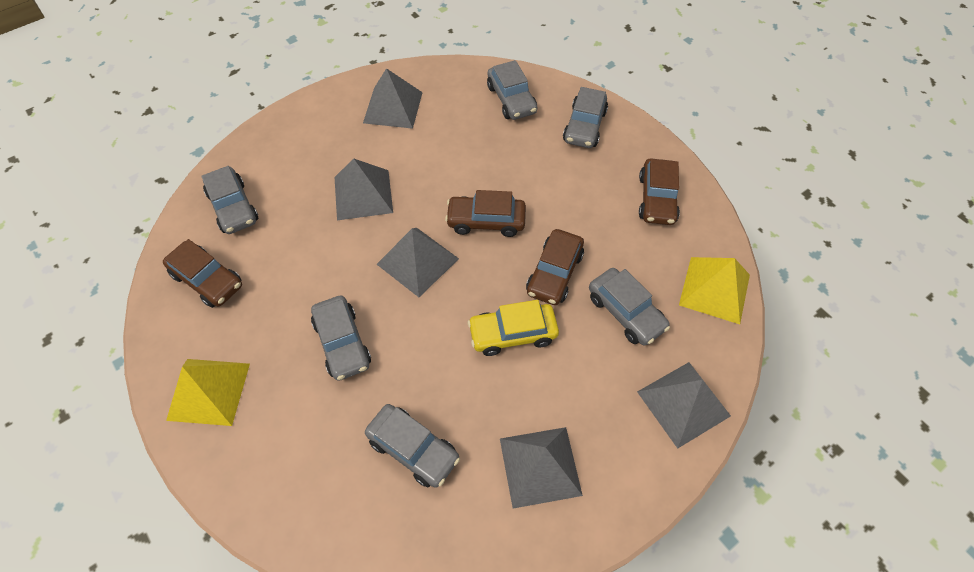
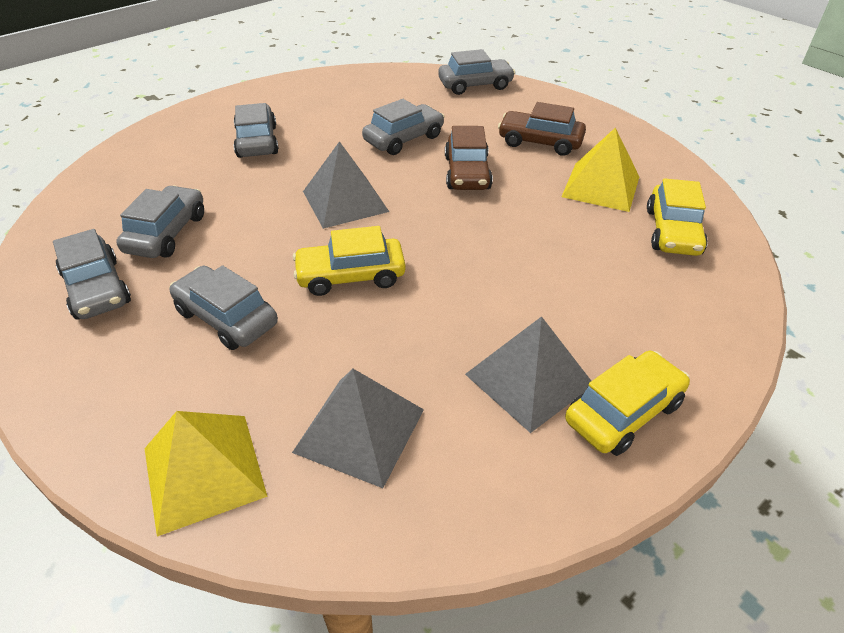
brown car: 4 -> 2
grey pyramid: 5 -> 3
yellow car: 1 -> 3

